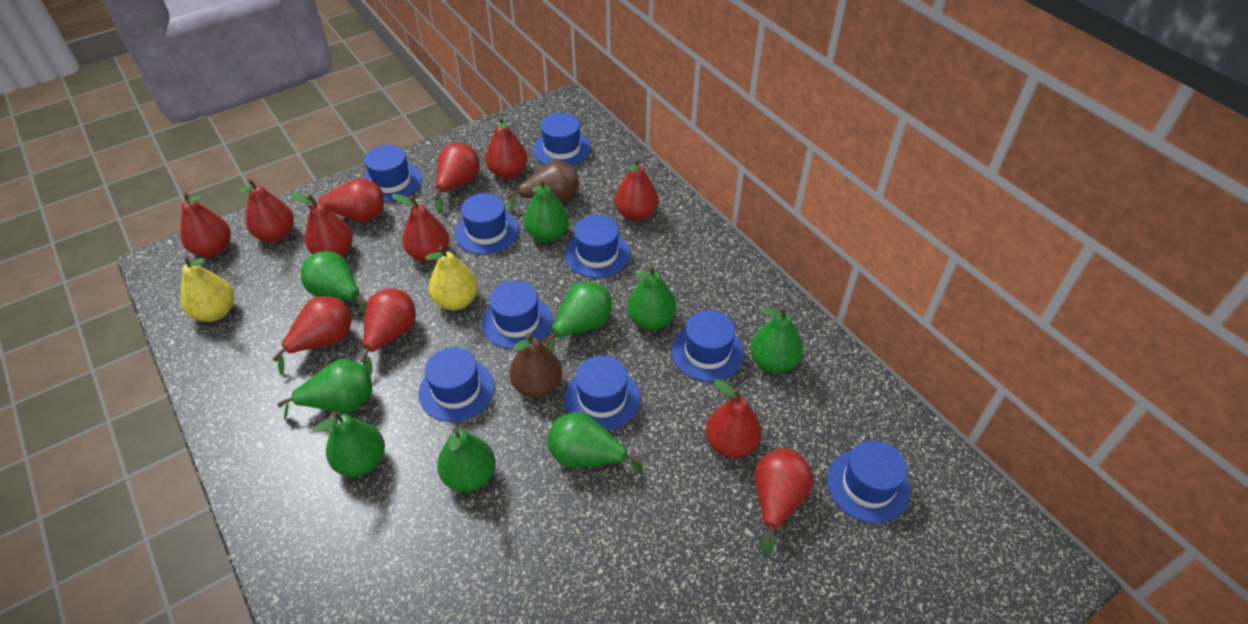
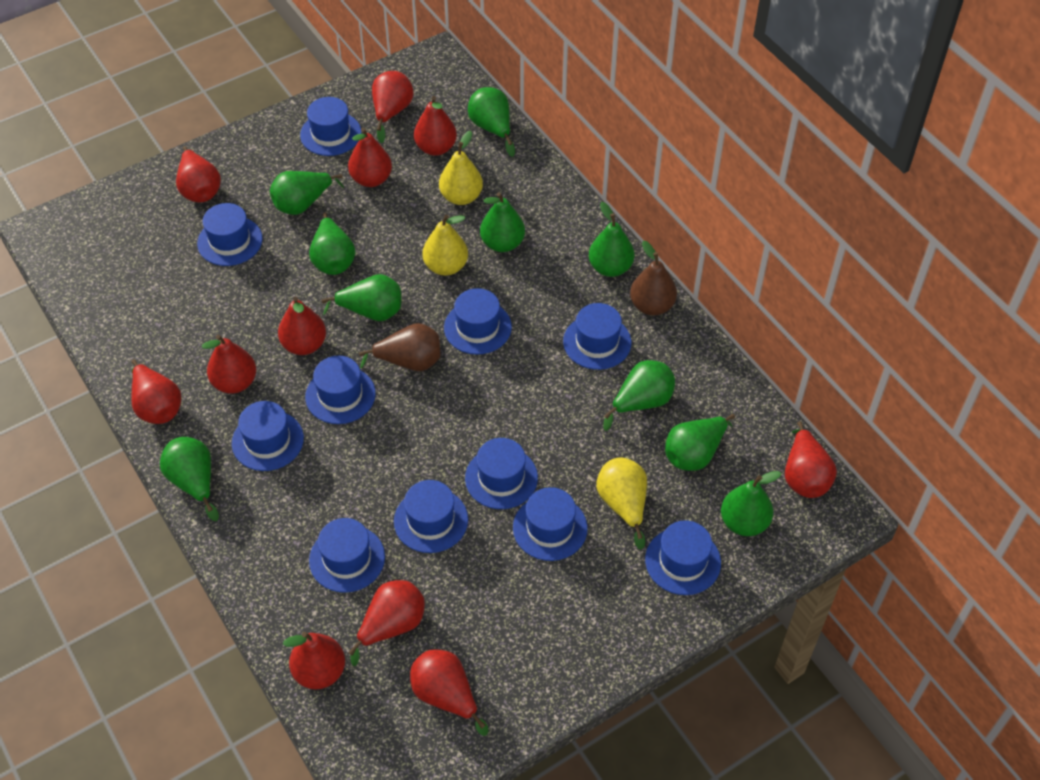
blue hat: 9 -> 11
green pear: 9 -> 10
red pear: 12 -> 11
yellow pear: 2 -> 3

